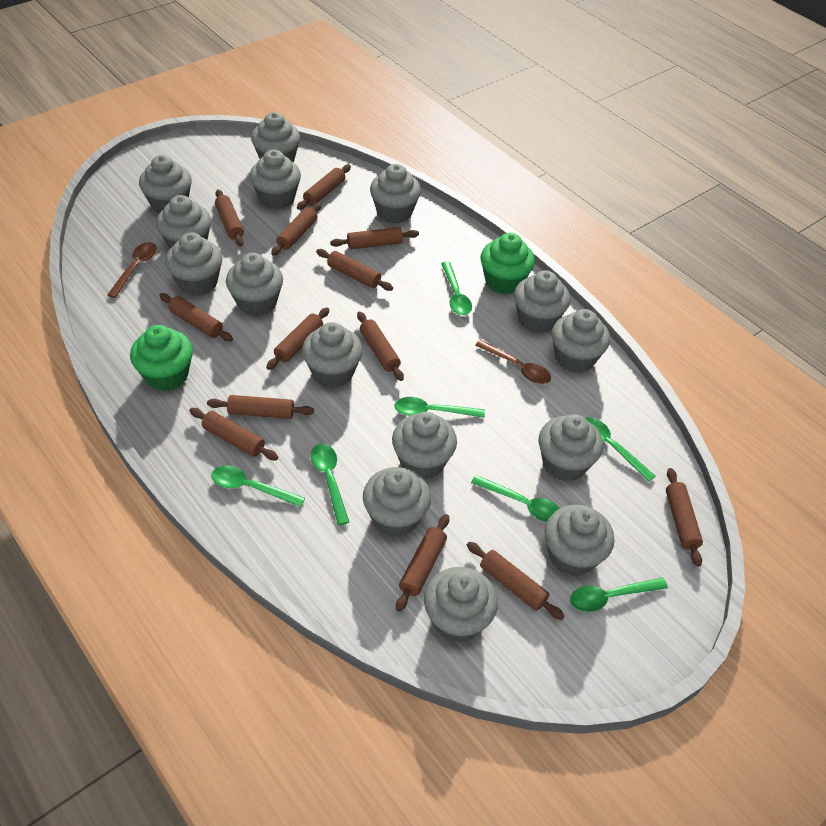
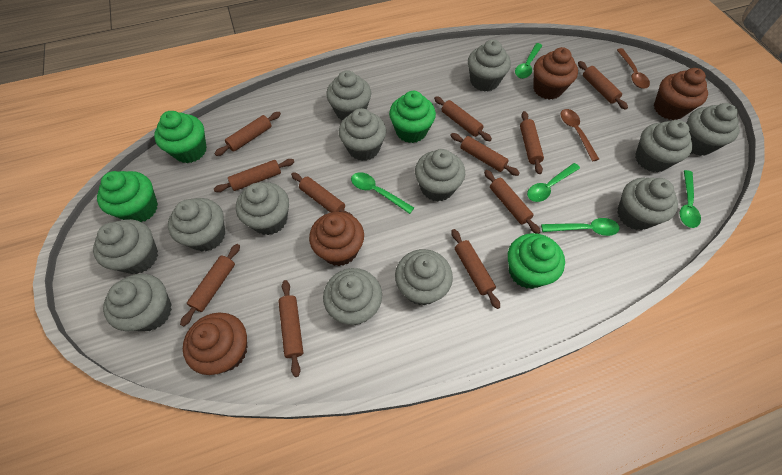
brown cupcake: 0 -> 4
brown rolling pin: 13 -> 11
green cupcake: 2 -> 4
green spoon: 7 -> 5
grey cupcake: 15 -> 13

